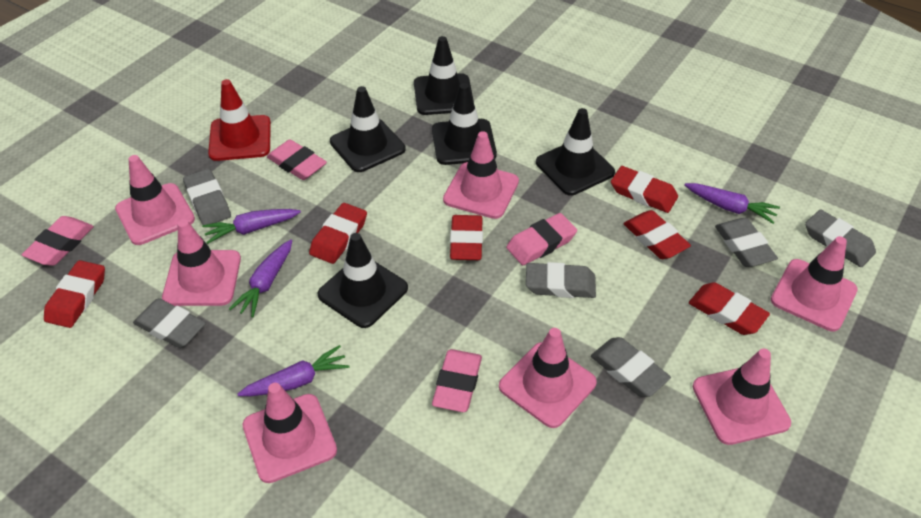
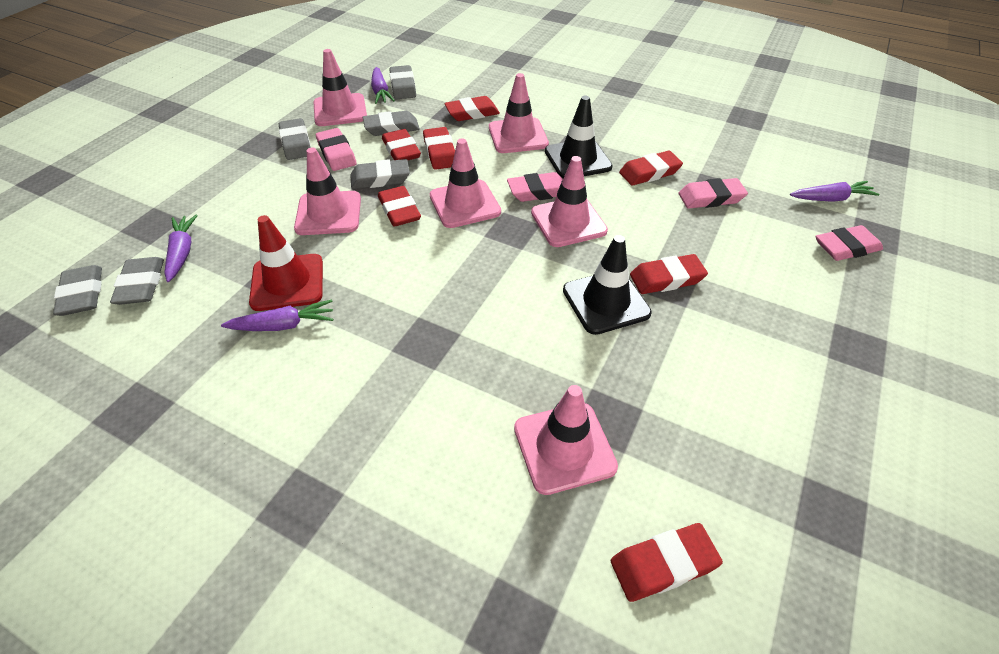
black traffic cone: 5 -> 2
pink traffic cone: 7 -> 6
red eraser: 6 -> 7

